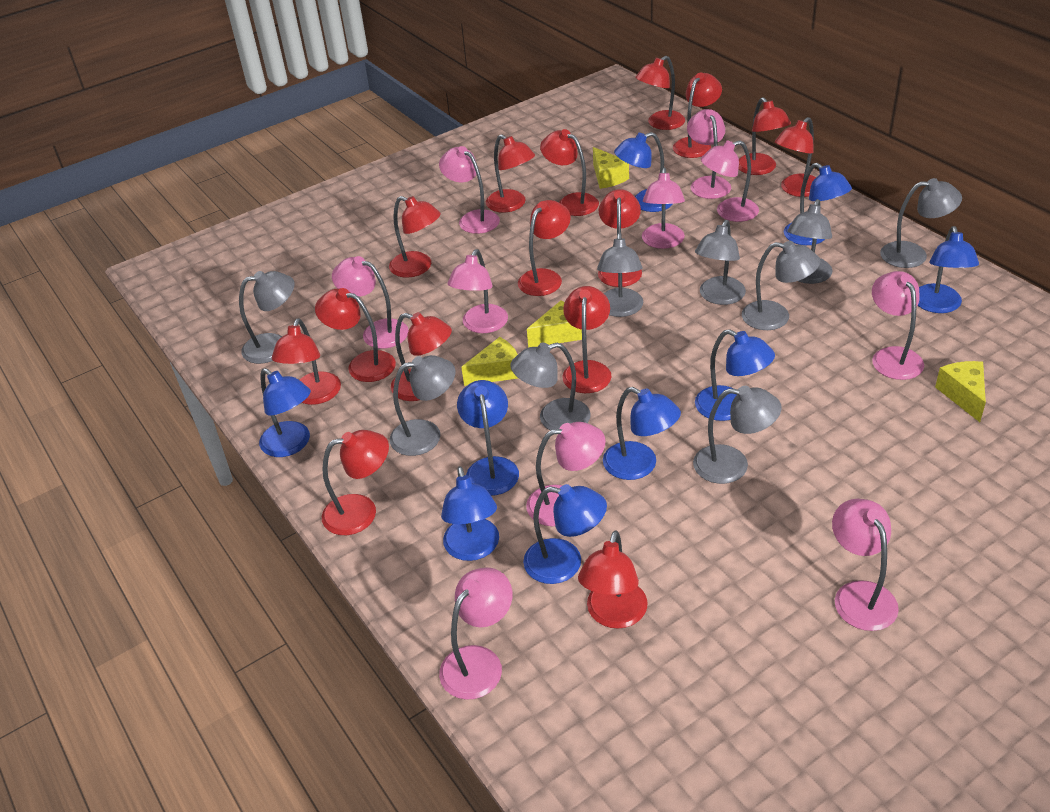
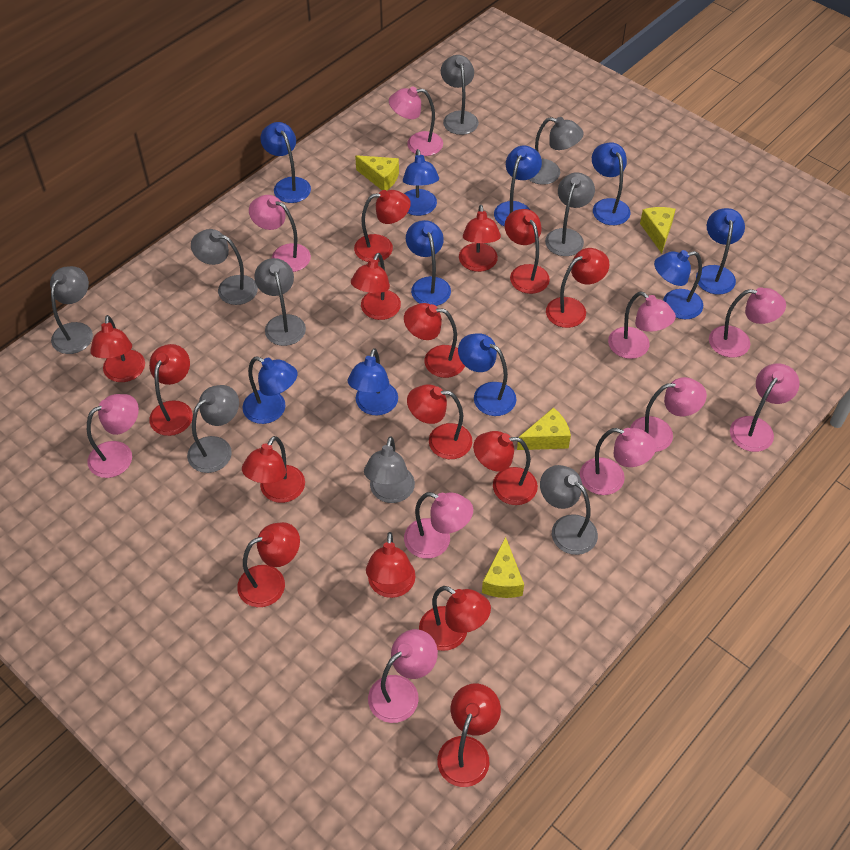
blue lamp: 9 -> 10

